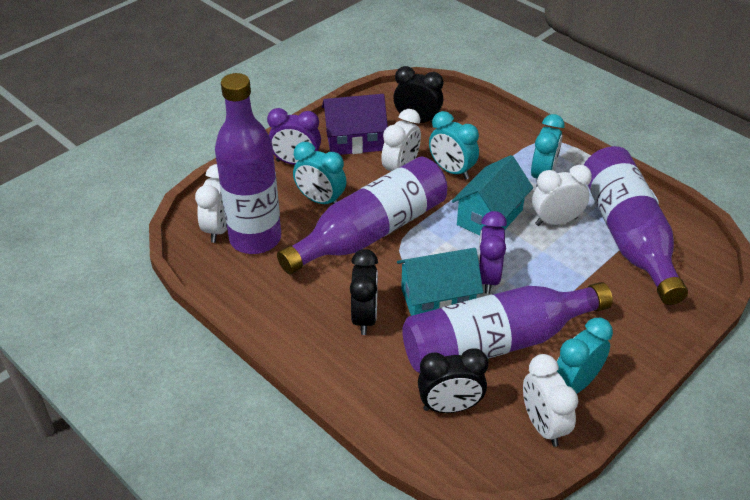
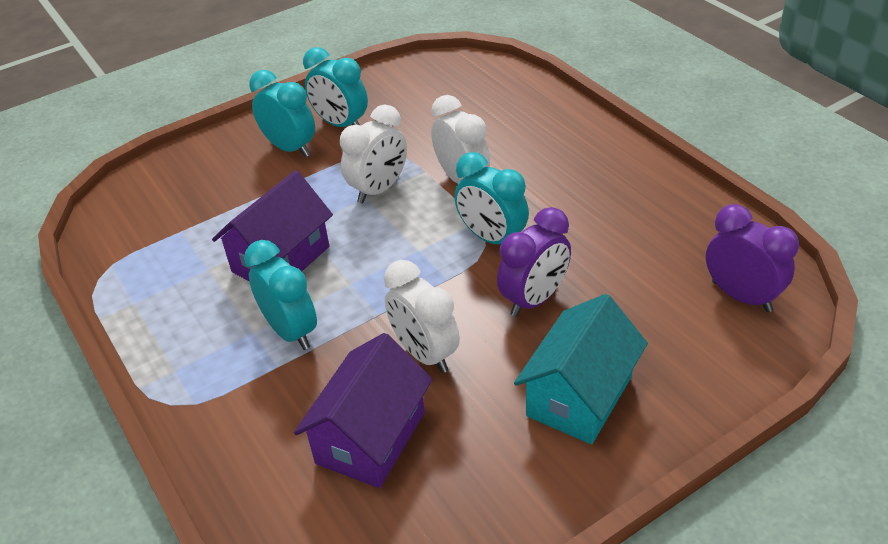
black clock: 3 -> 0
purple bottle: 4 -> 0
purple house: 1 -> 2
turquoise house: 2 -> 1
white clock: 4 -> 3

